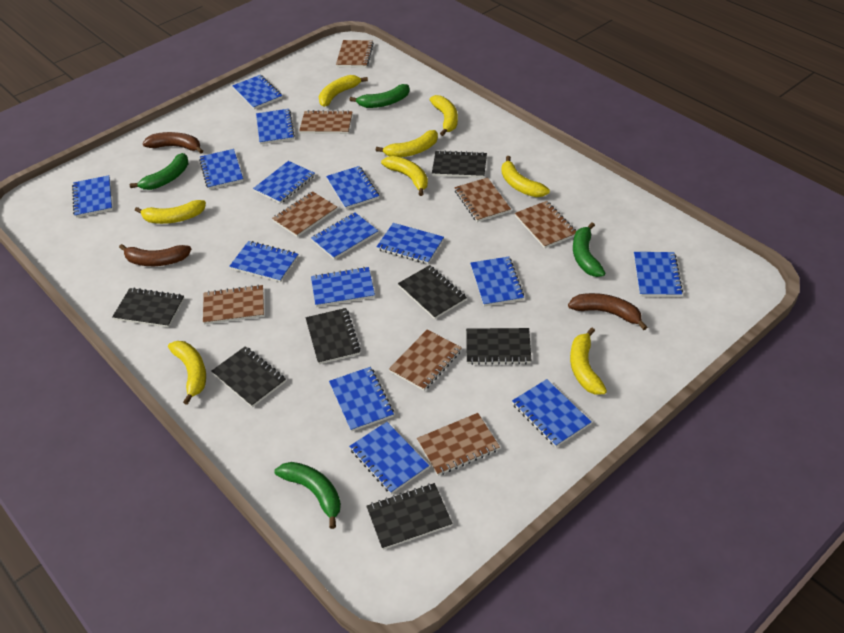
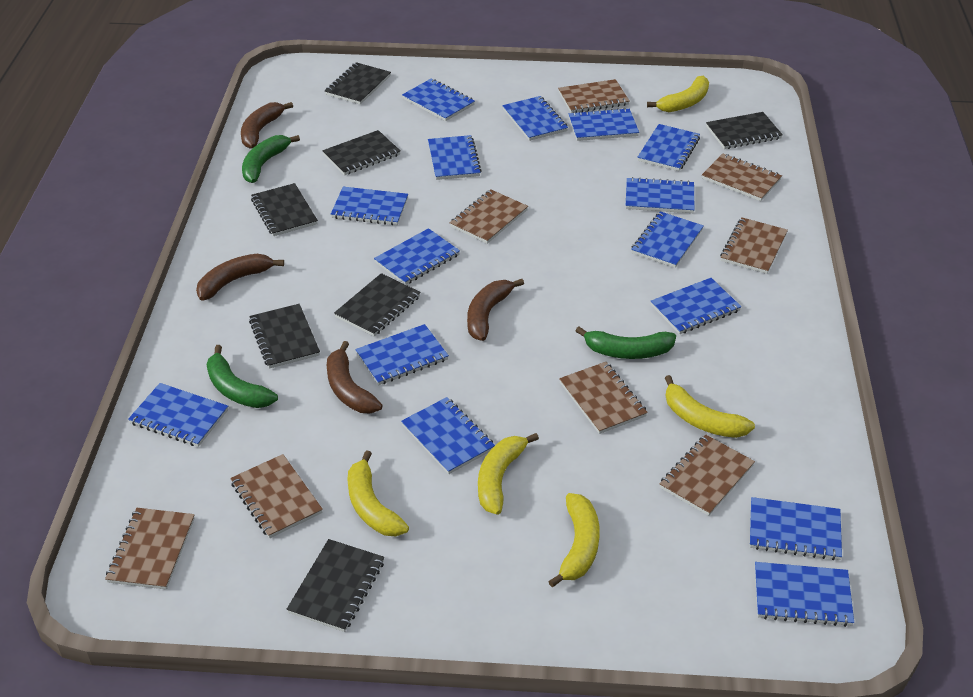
brown banana: 3 -> 4
green banana: 4 -> 3
yellow banana: 8 -> 5

